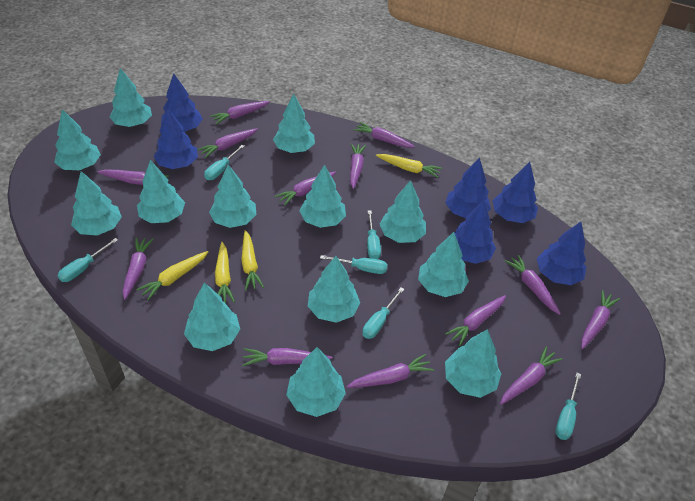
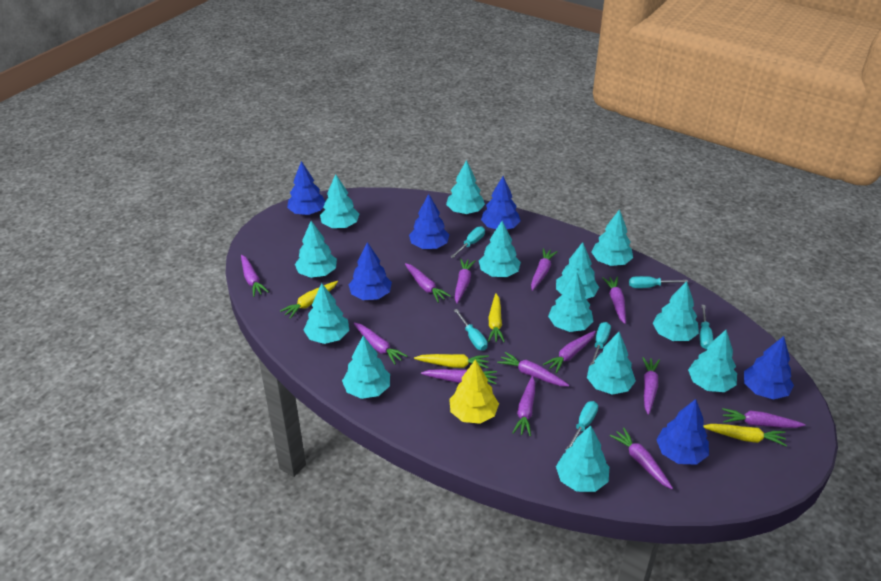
yellow tree: 0 -> 1

